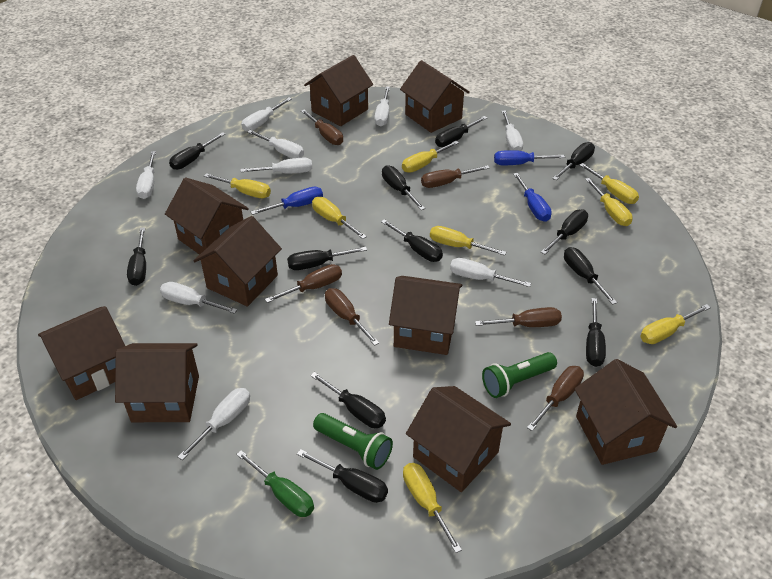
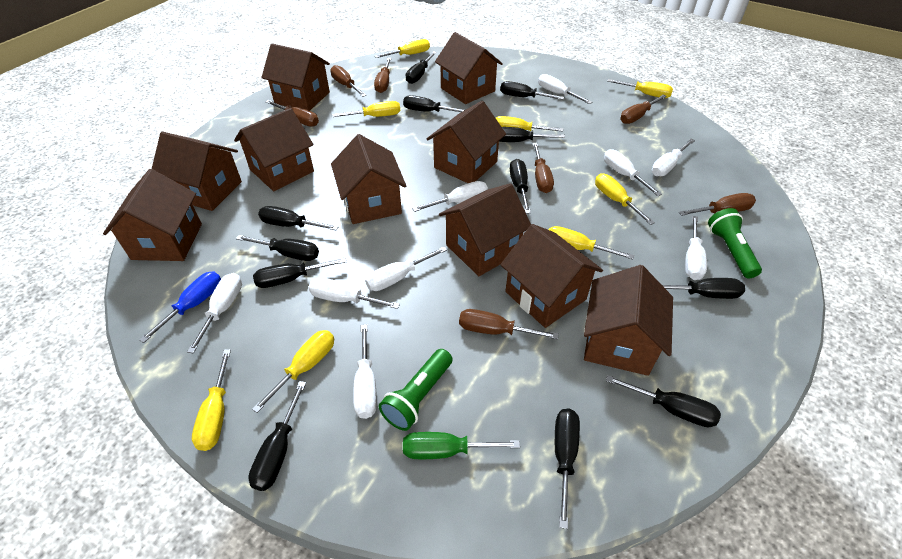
blue screwdriver: 3 -> 1
brown house: 9 -> 10
brown screwdriver: 6 -> 7

